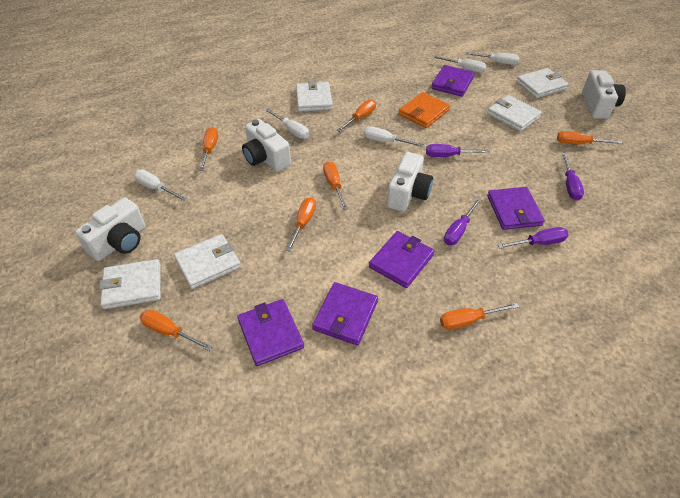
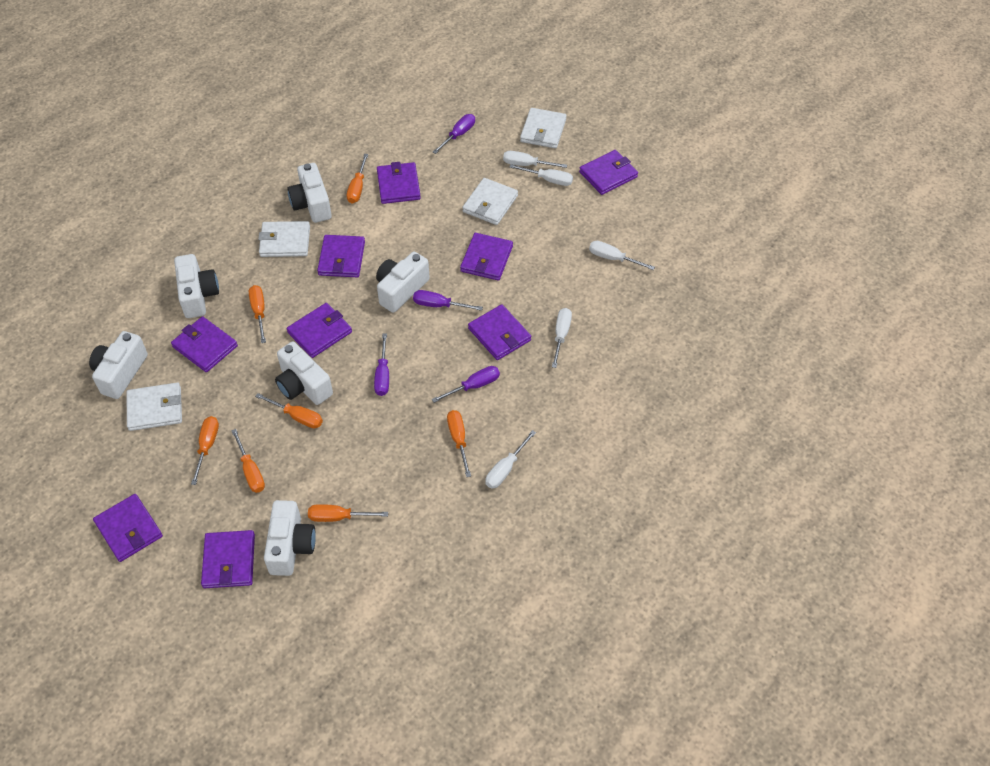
orange wallet: 1 -> 0
purple wallet: 5 -> 9
white camera: 4 -> 6
white wallet: 5 -> 4

